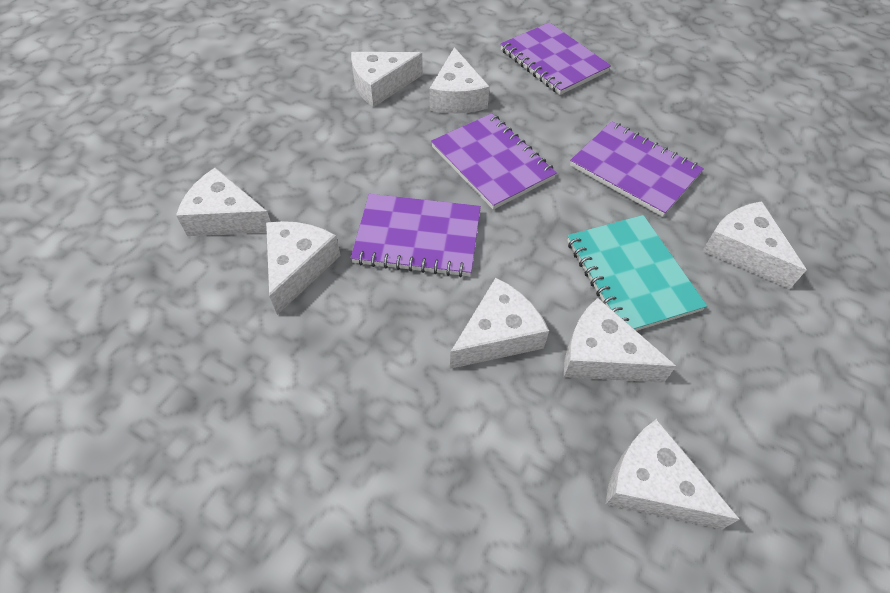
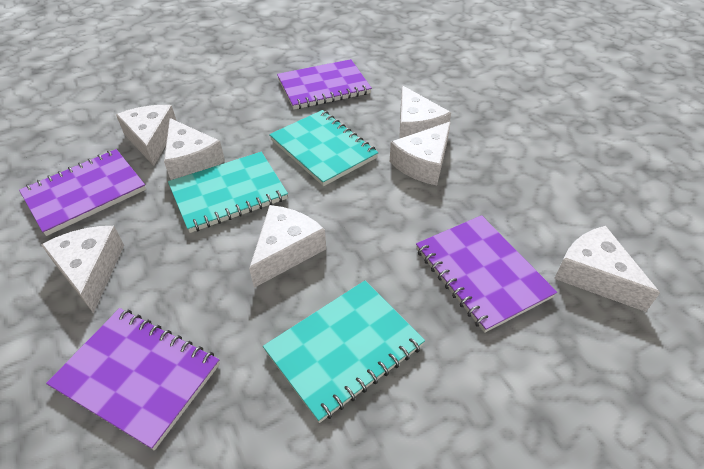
turquoise notebook: 1 -> 3
white cheese: 8 -> 7

